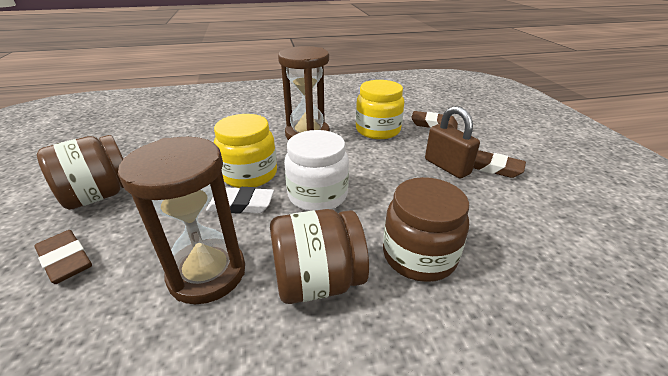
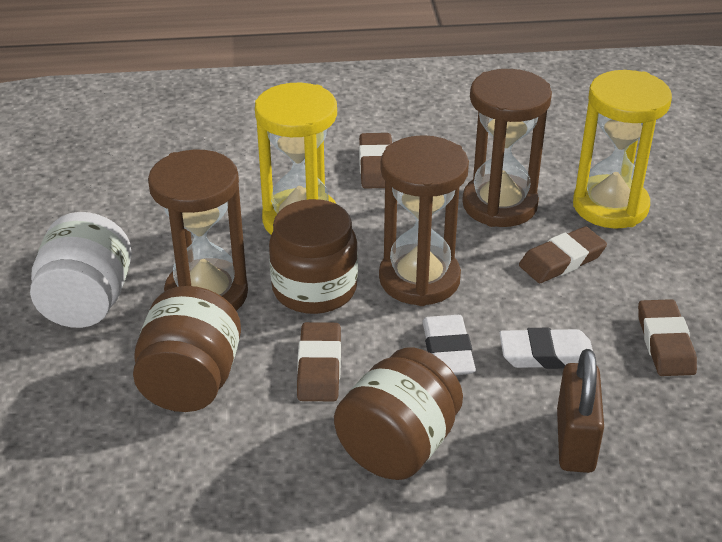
brown eraser: 3 -> 4
brown hourglass: 2 -> 3
white eraser: 1 -> 2
yellow hourglass: 0 -> 2
yellow jar: 2 -> 0

